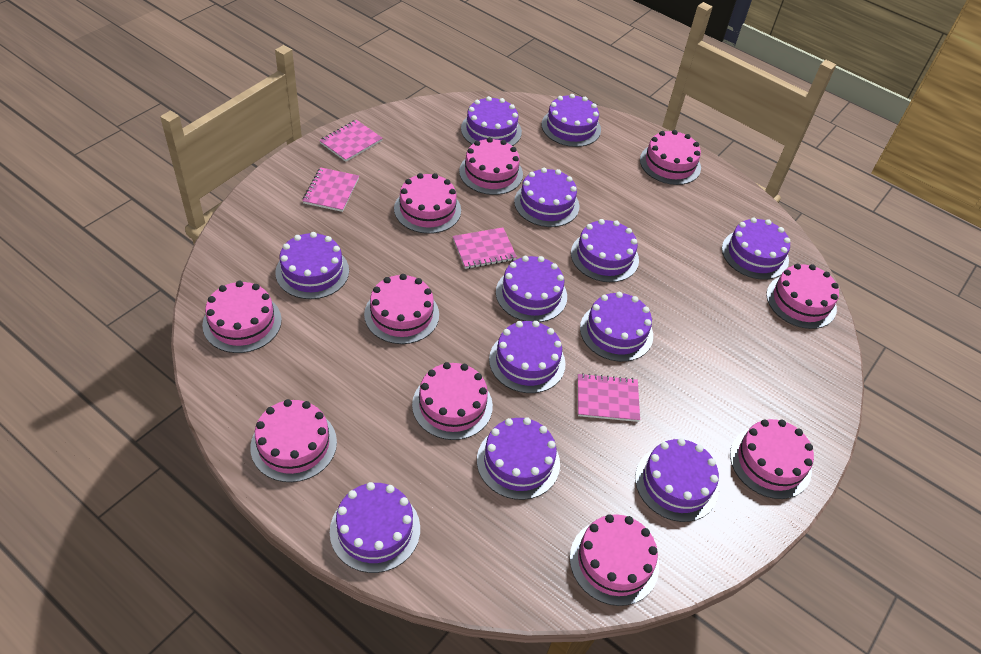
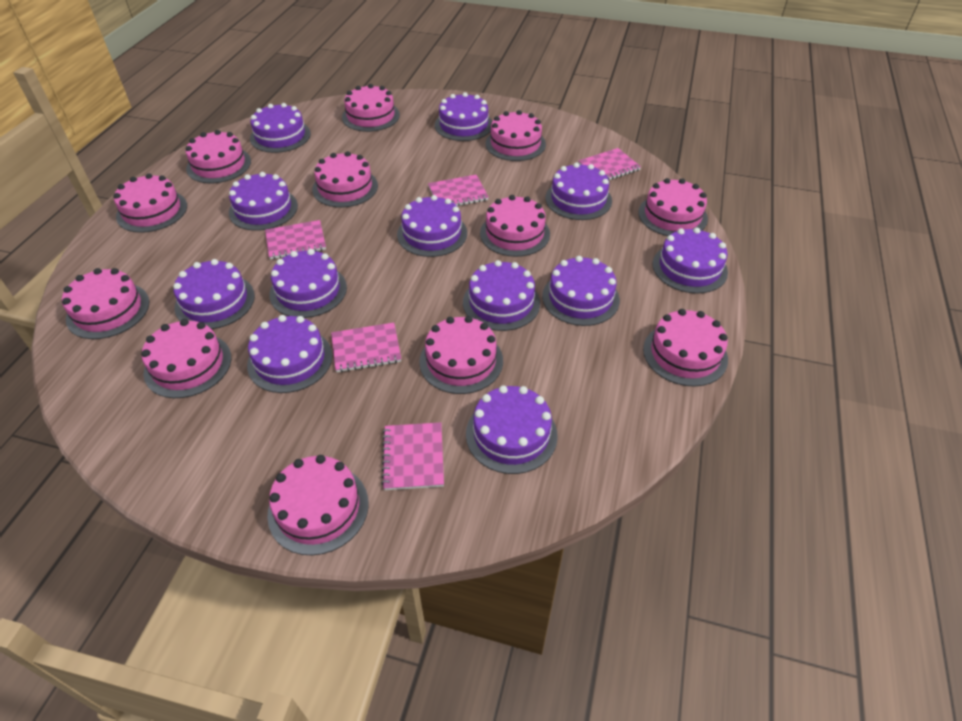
pink cake: 10 -> 12
pink notebook: 4 -> 5

